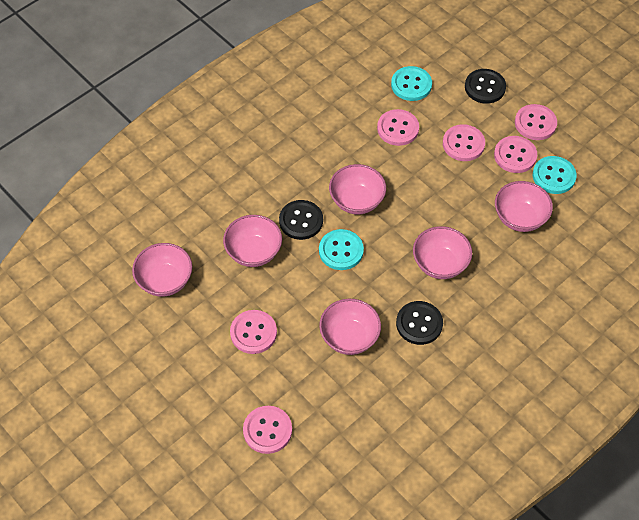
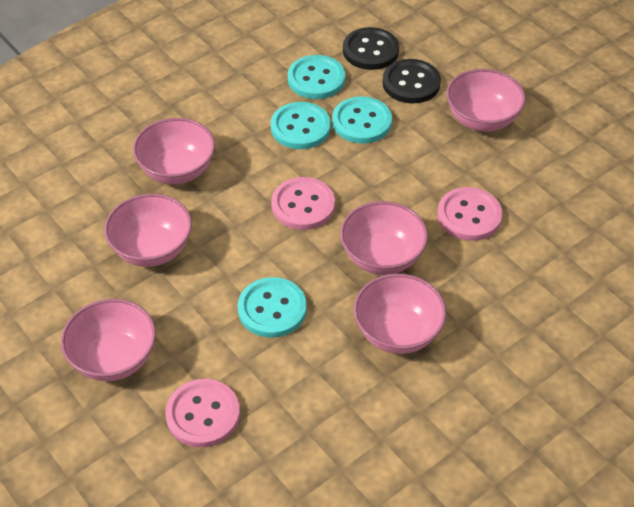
black button: 3 -> 2
pink button: 6 -> 3
turquoise button: 3 -> 4

